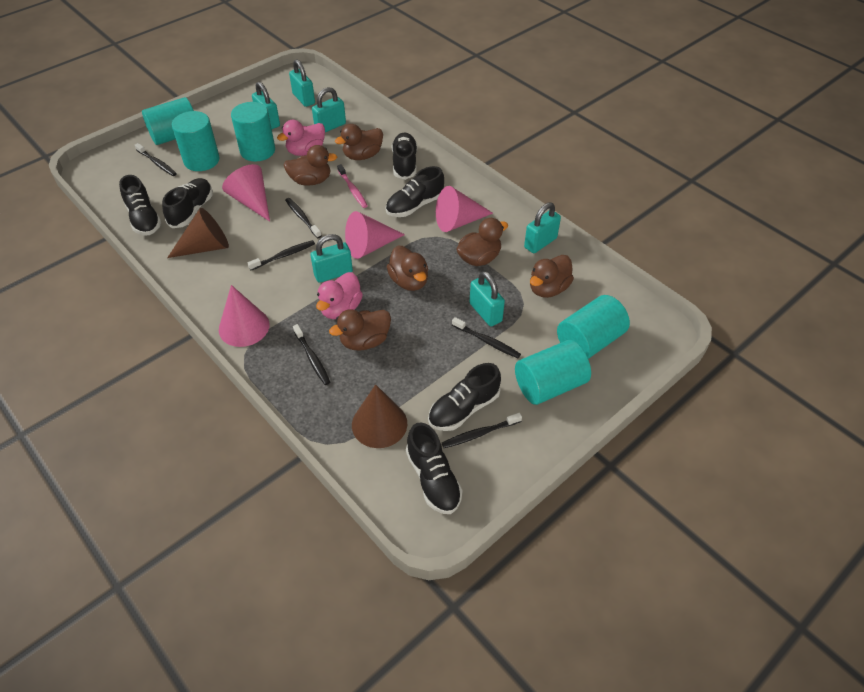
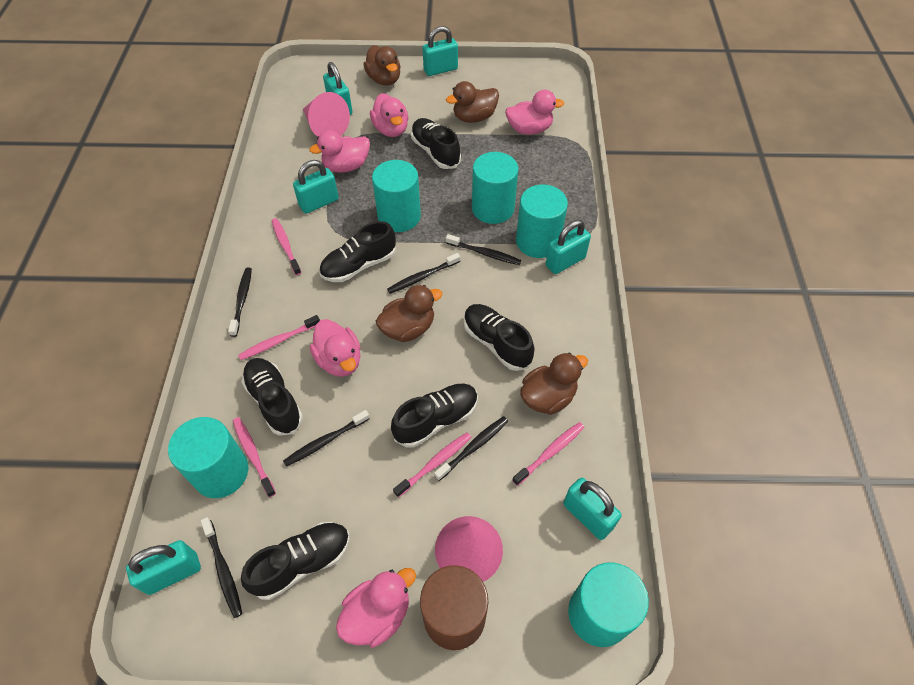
brown cone: 2 -> 0
brown cylinder: 0 -> 1
brown duck: 6 -> 4
pink cone: 4 -> 2
pink duck: 2 -> 5
pink toothbrush: 1 -> 5

